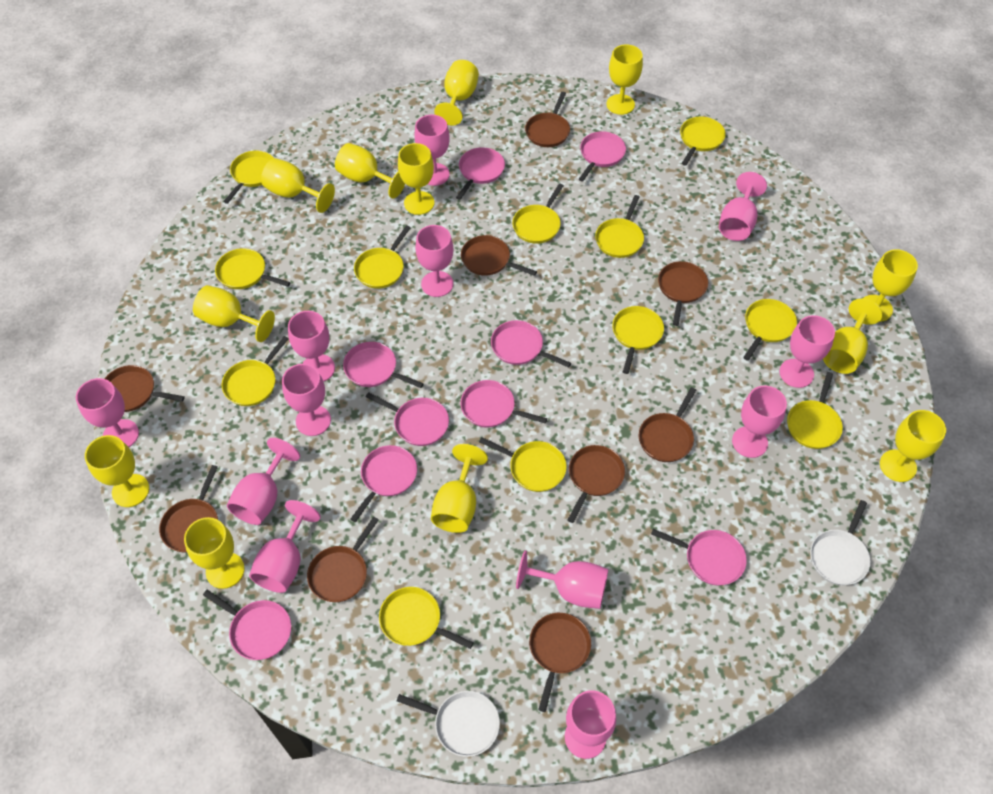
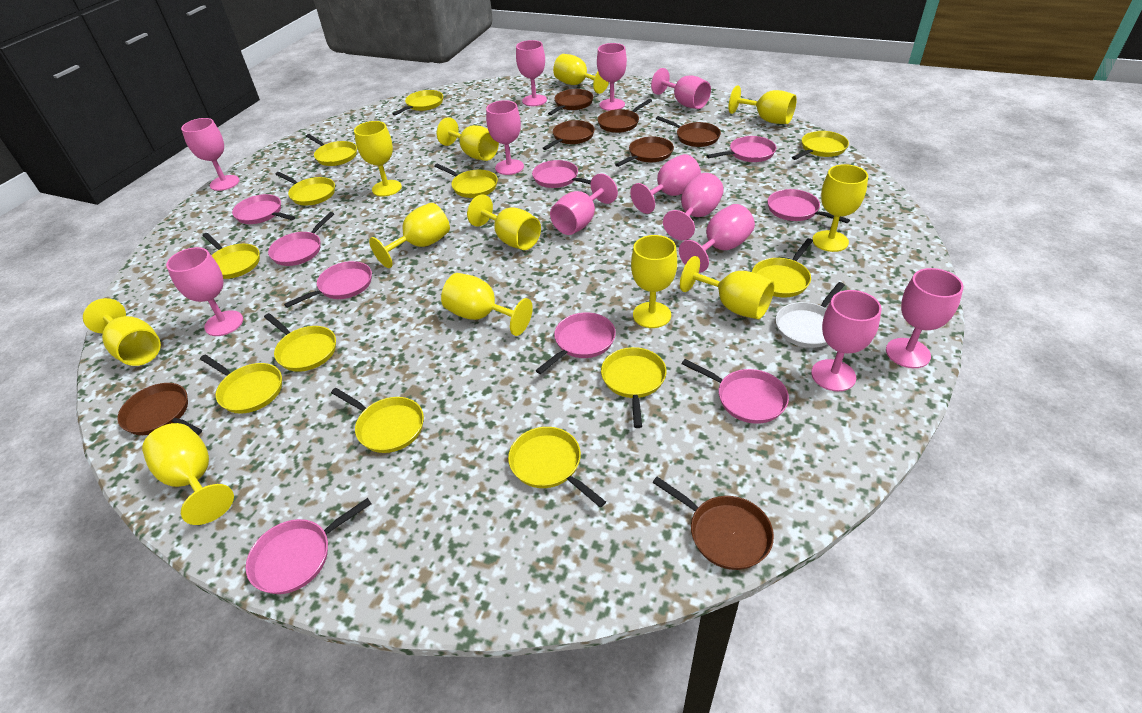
brown pan: 9 -> 7
white pan: 2 -> 1

